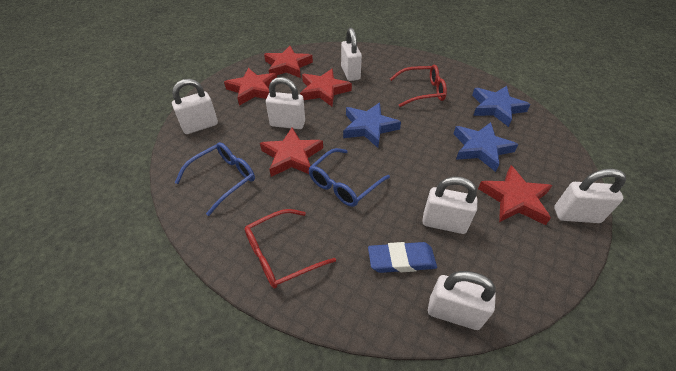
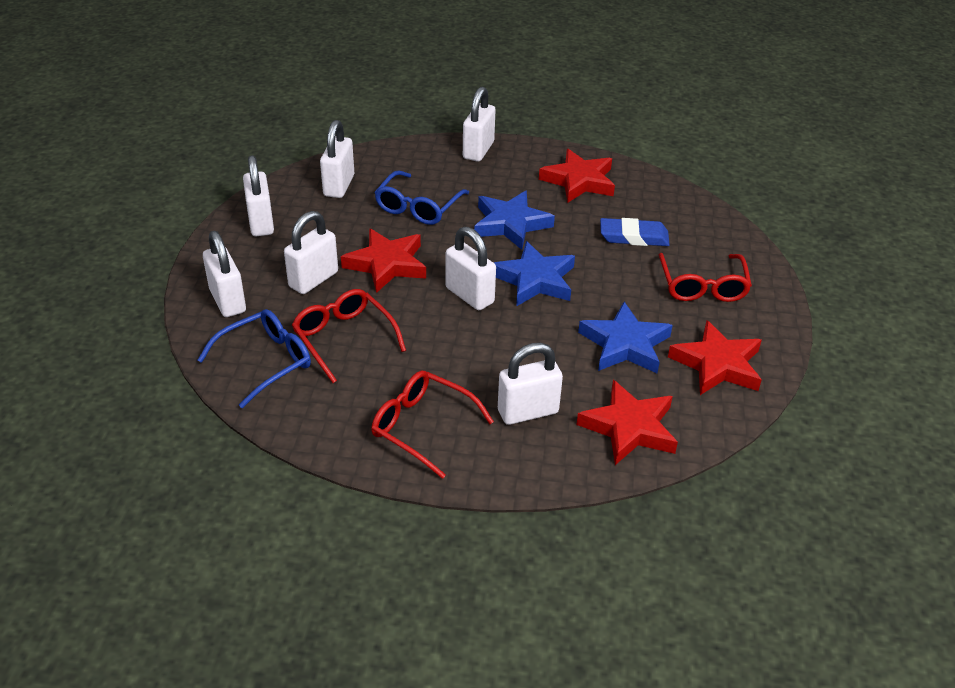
red glasses: 2 -> 3
red star: 5 -> 4
white padlock: 6 -> 7

